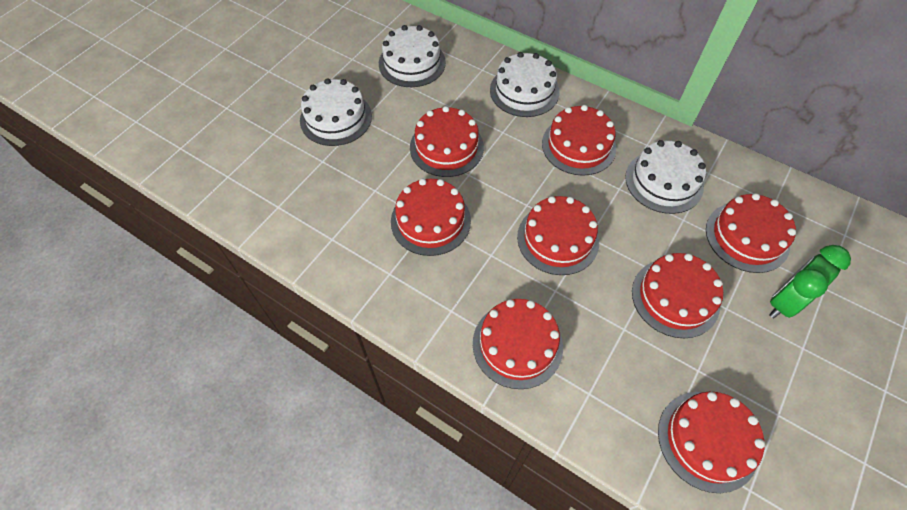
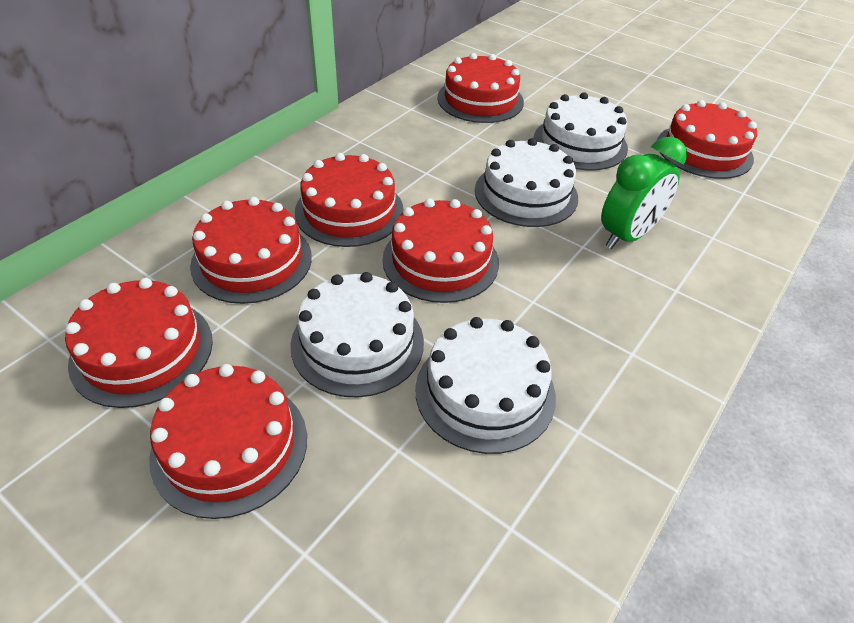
red cake: 8 -> 7

